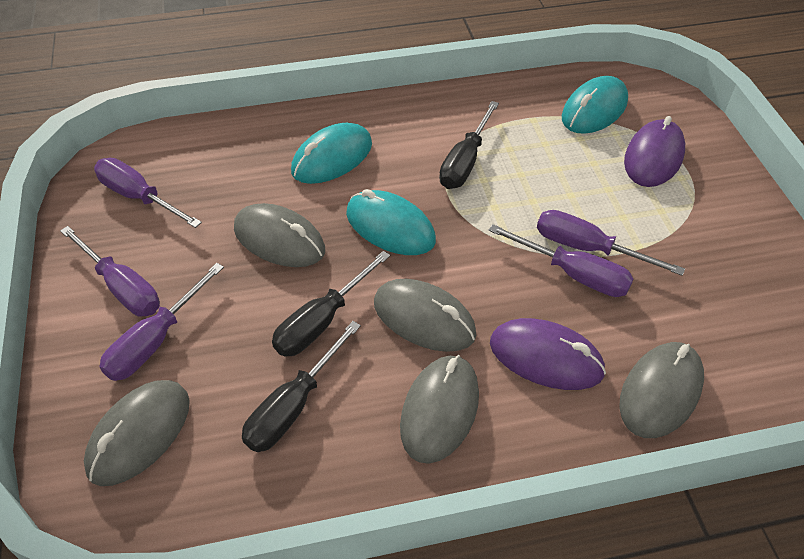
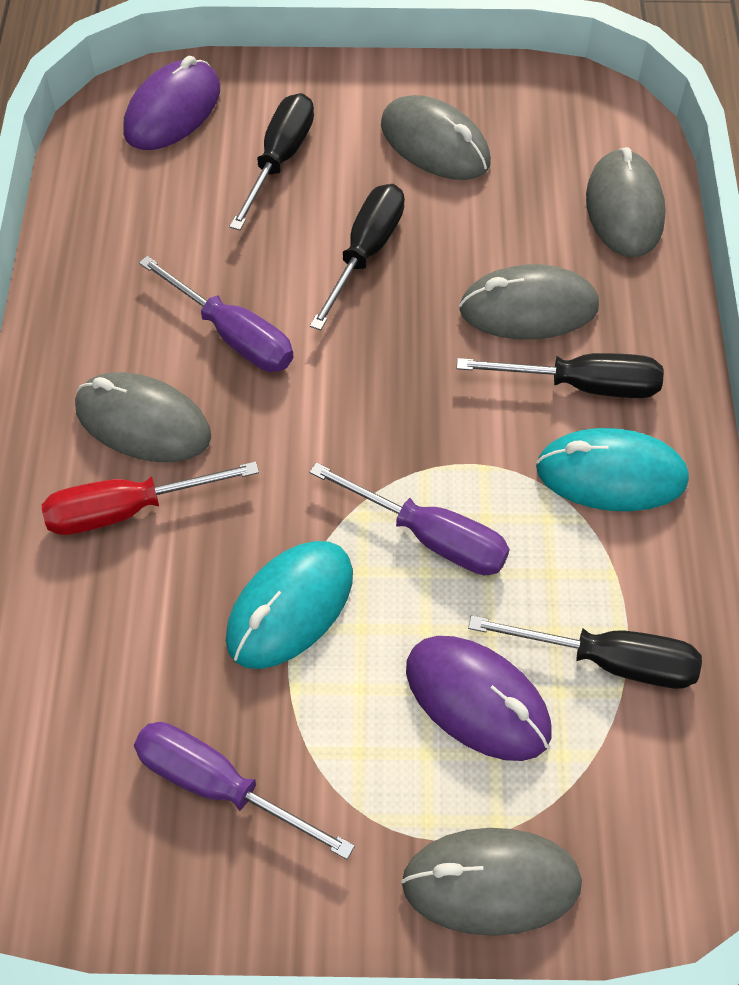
black screwdriver: 3 -> 4
purple screwdriver: 5 -> 3
red screwdriver: 0 -> 1
turquoise mouse: 3 -> 2

